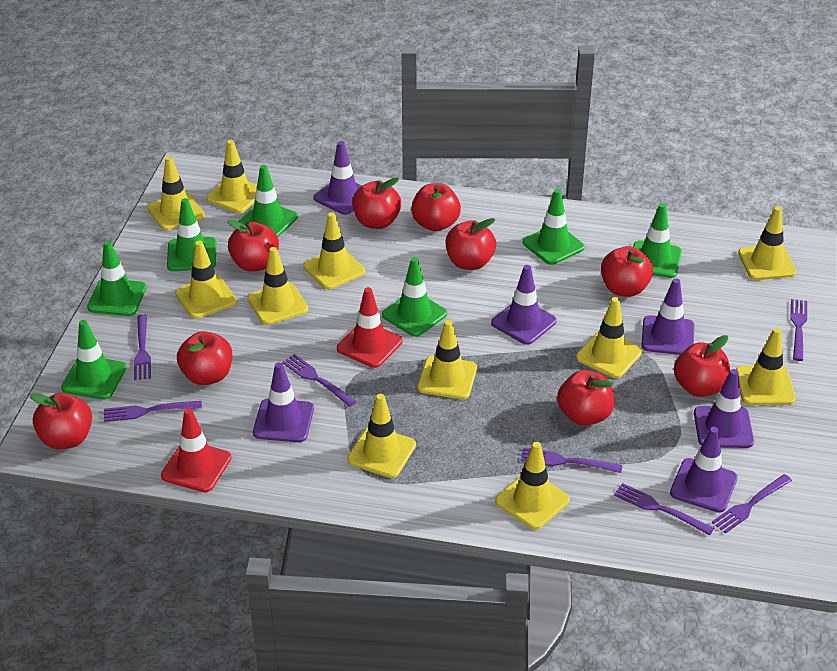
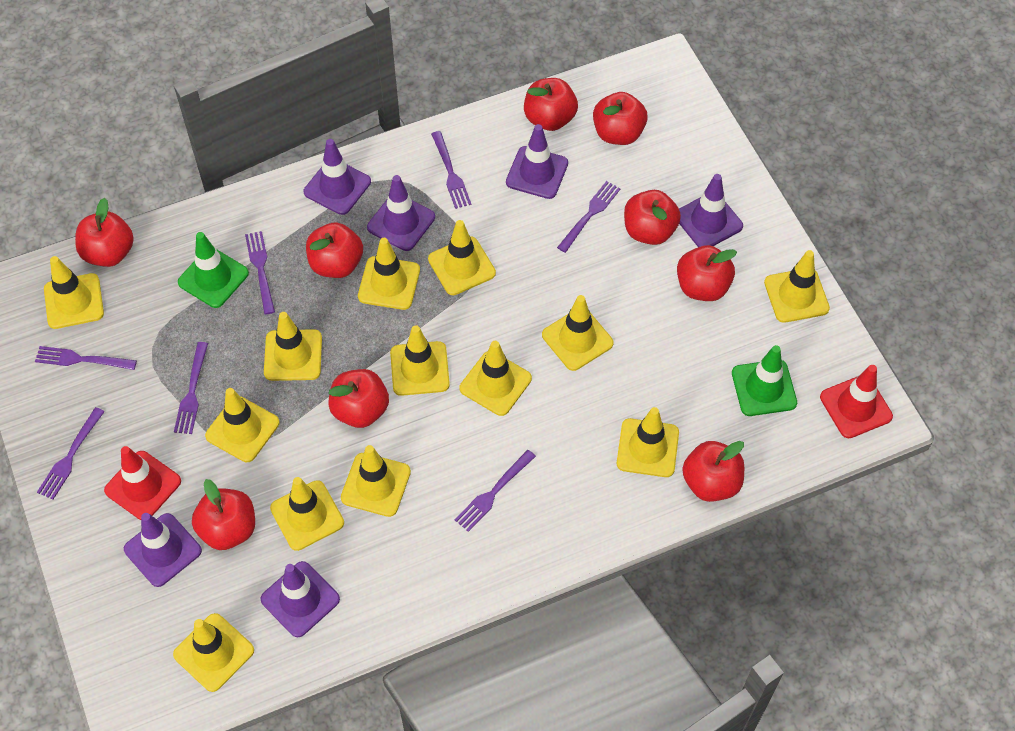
green traffic cone: 7 -> 2
yellow traffic cone: 11 -> 13

